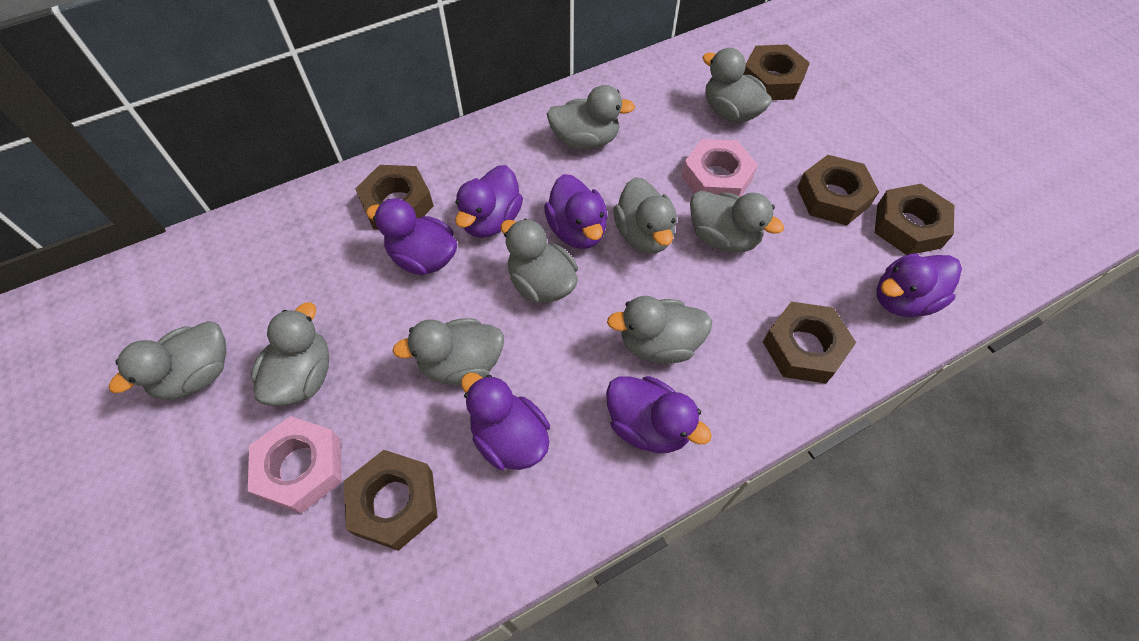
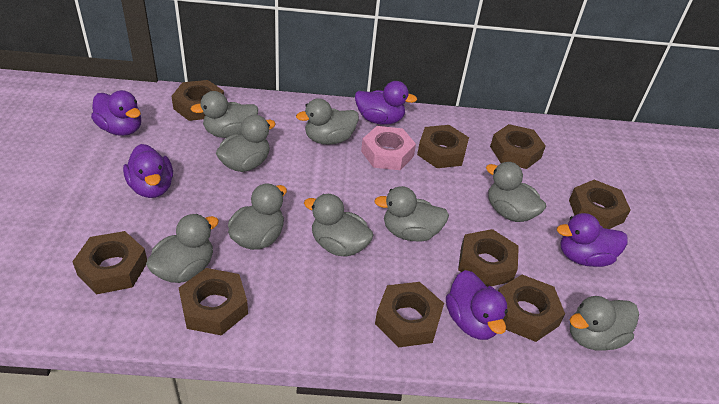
brown nut: 6 -> 9
pink nut: 2 -> 1
purple duck: 6 -> 5

